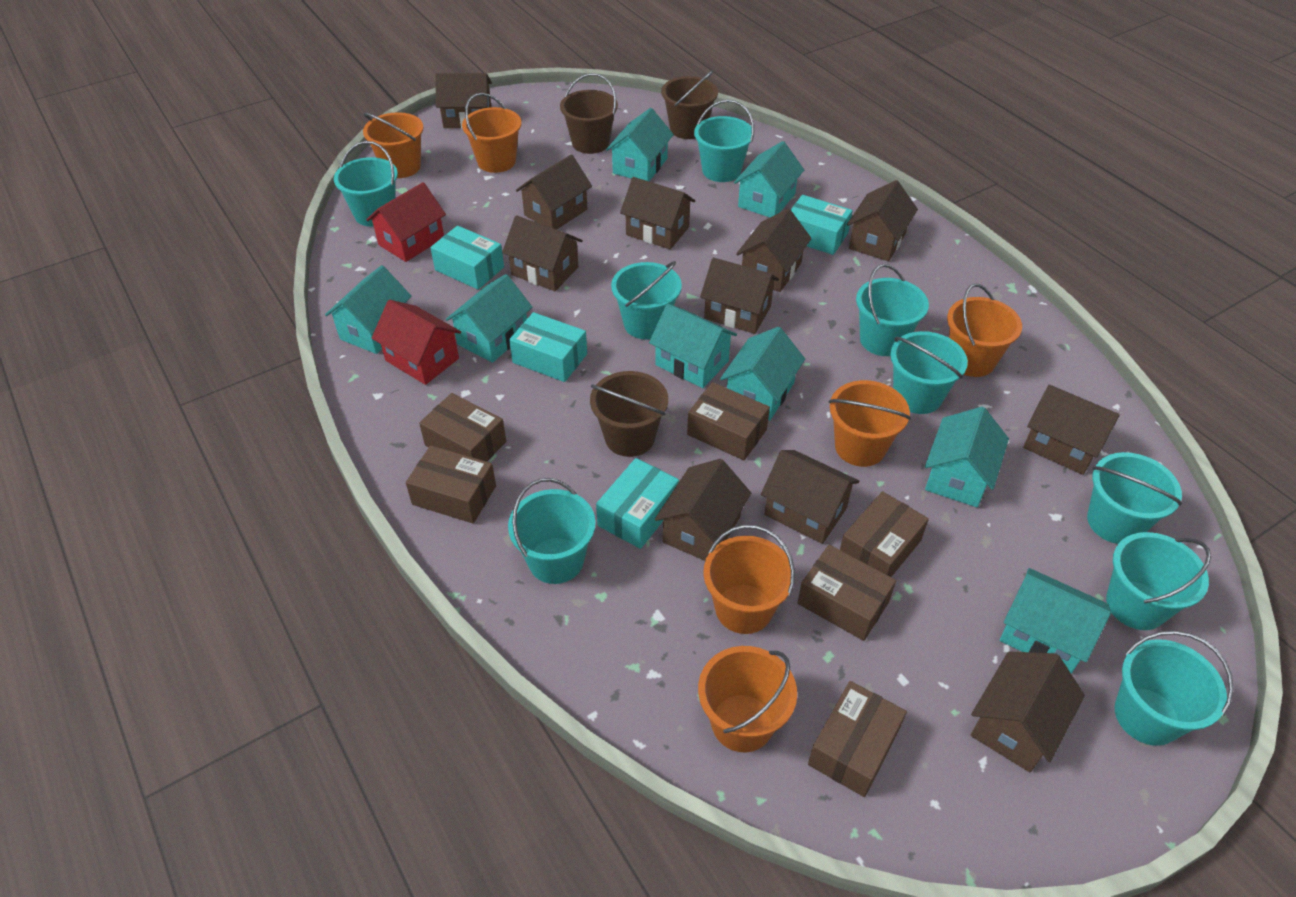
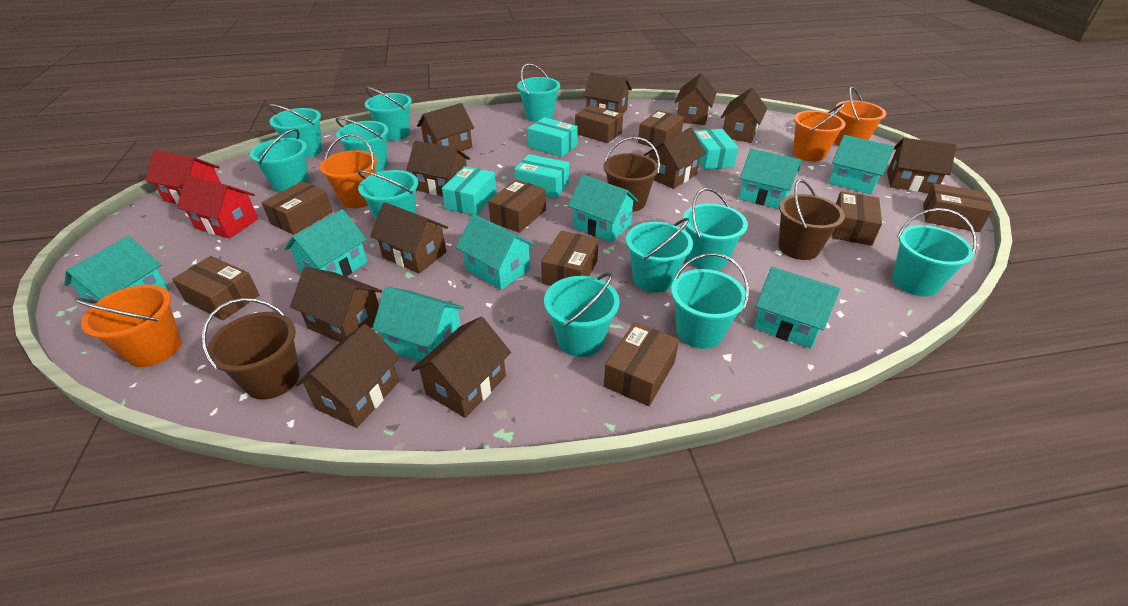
brown box: 6 -> 9
orange bucket: 6 -> 4
turquoise bucket: 9 -> 11

